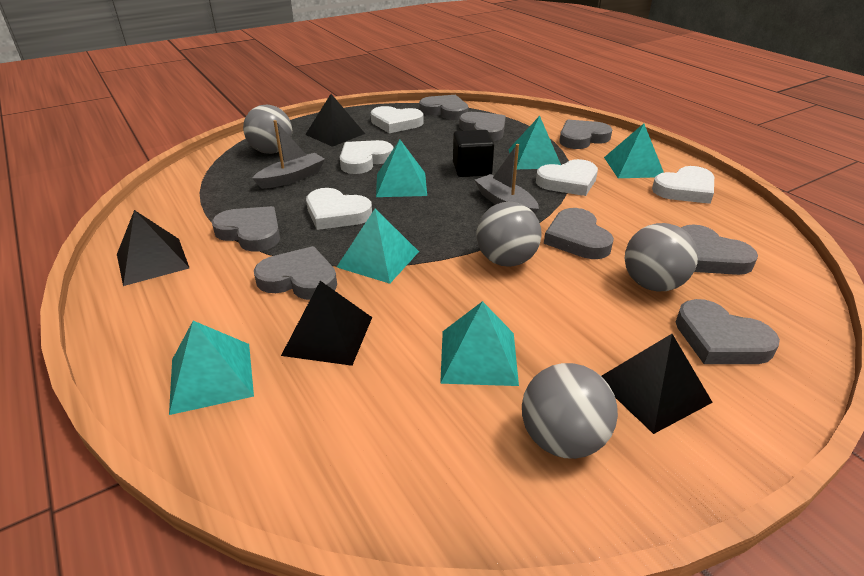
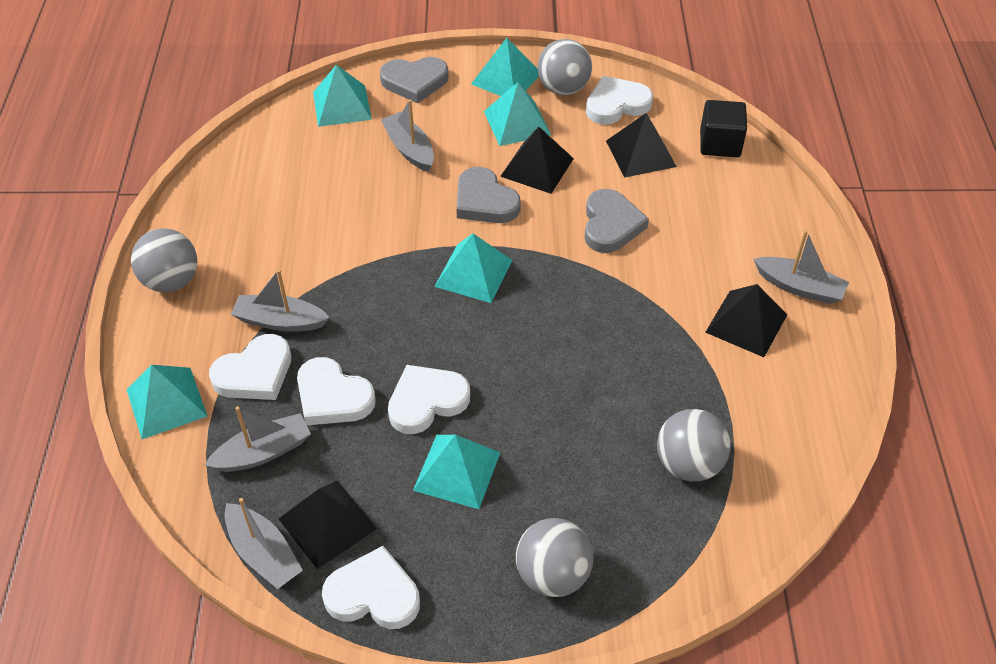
grey boat: 2 -> 5
grey heart: 8 -> 3

